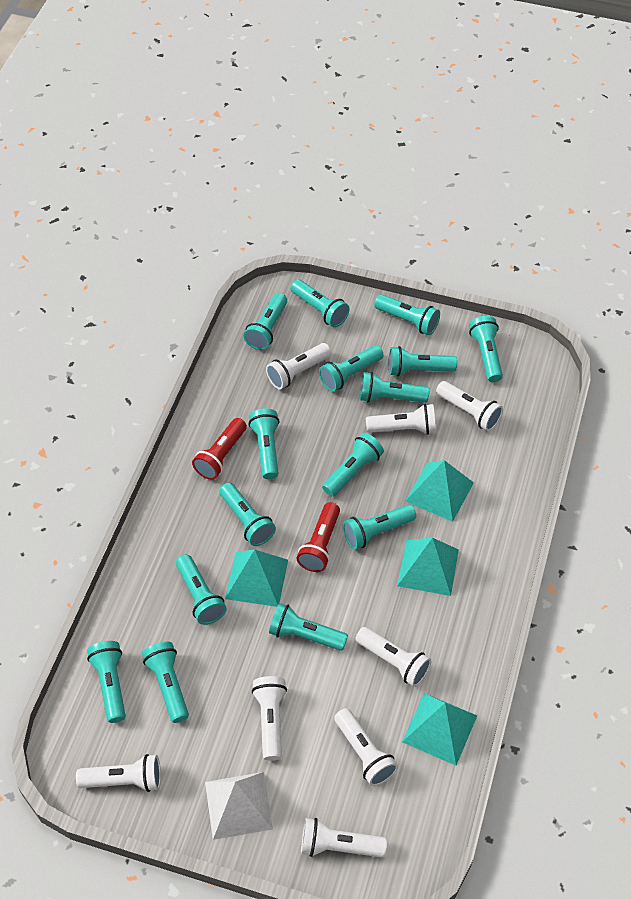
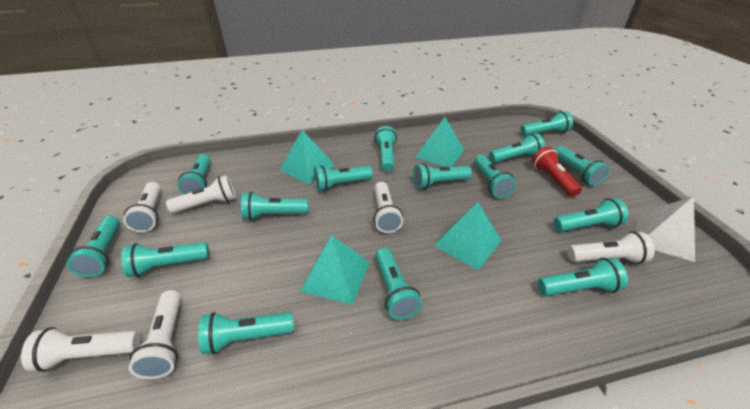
red flashlight: 2 -> 1
white flashlight: 8 -> 6

